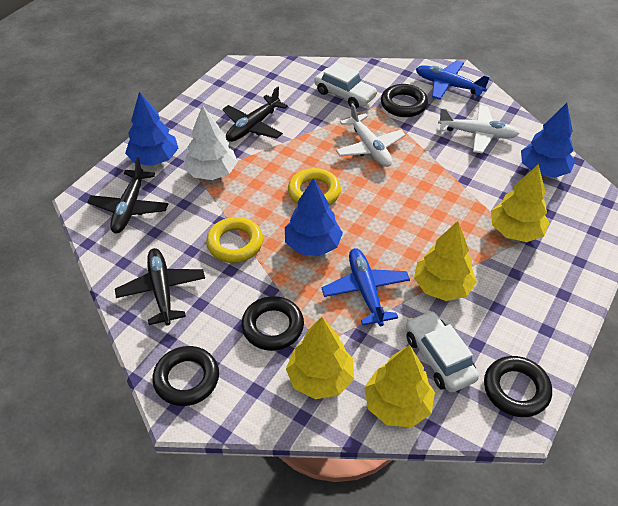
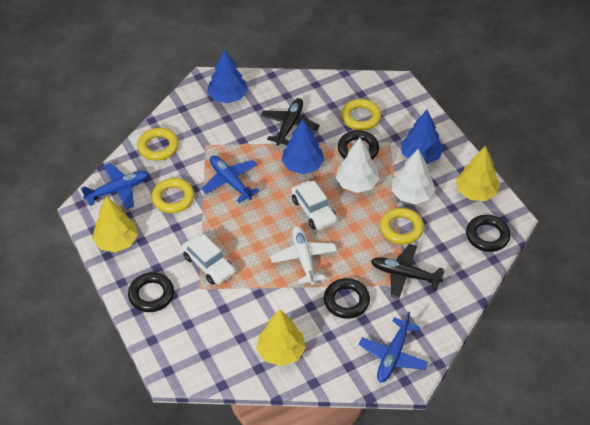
black plane: 3 -> 2
blue plane: 2 -> 3
white plane: 2 -> 1
white tree: 1 -> 2
yellow ring: 2 -> 4
yellow tree: 4 -> 3

